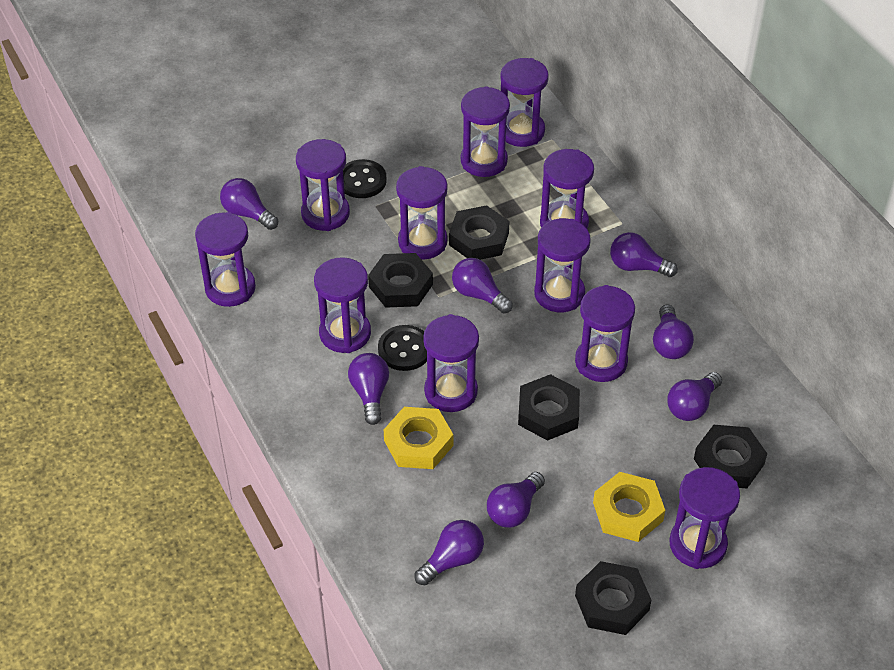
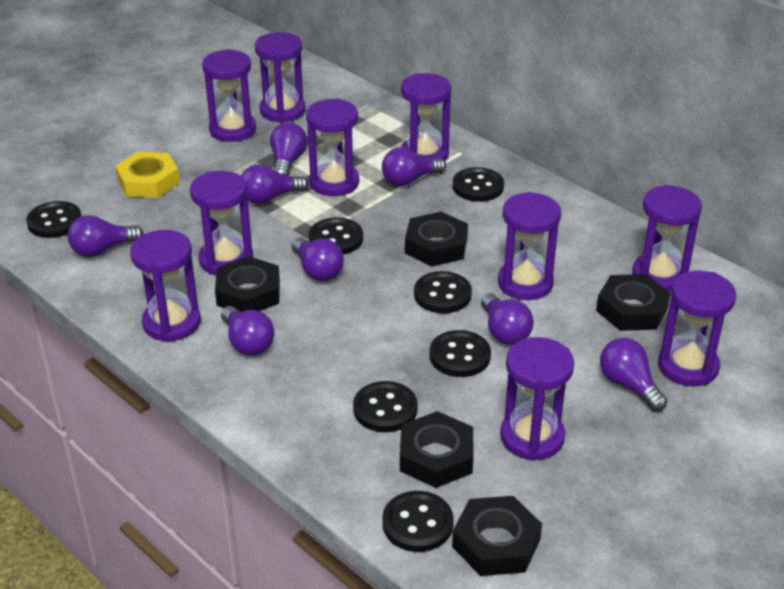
black button: 2 -> 7
purple hourglass: 11 -> 10
yellow nut: 2 -> 1

